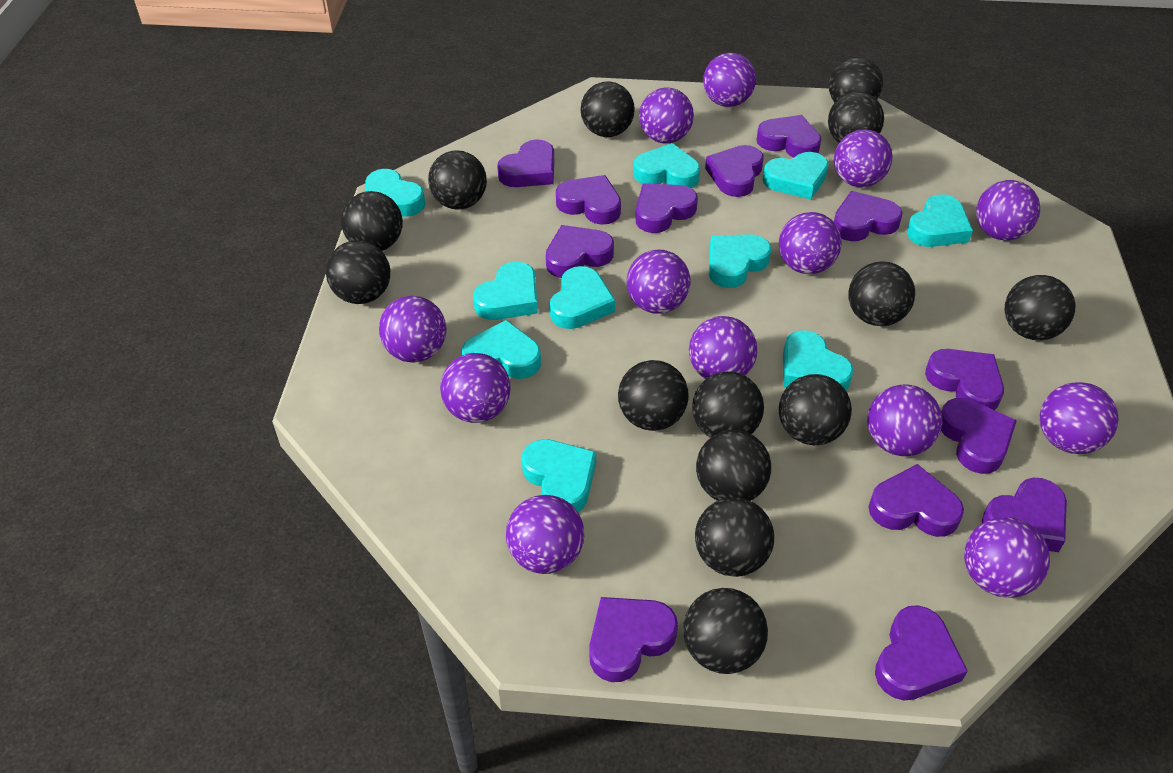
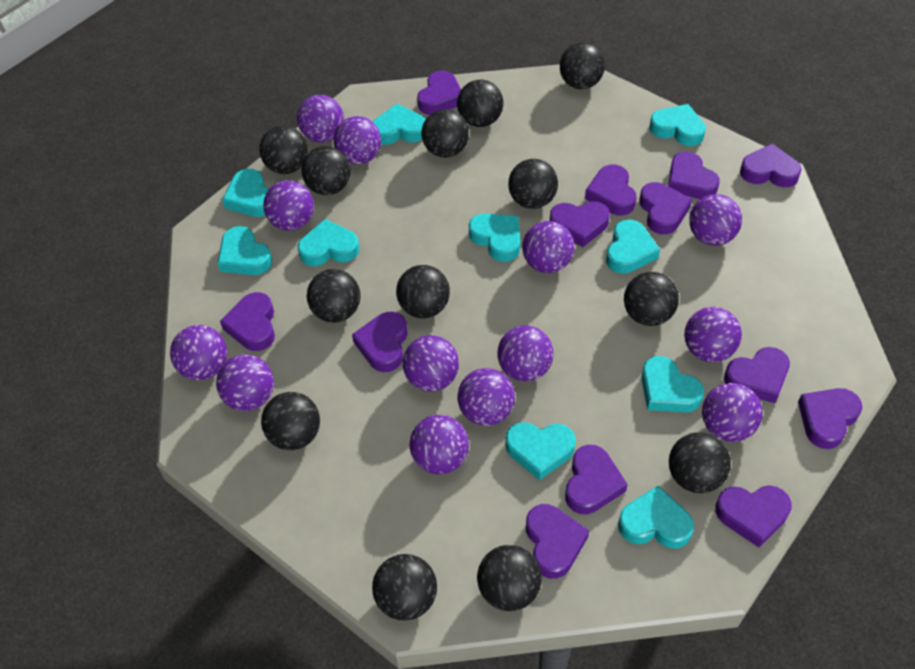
black ball: 14 -> 13

